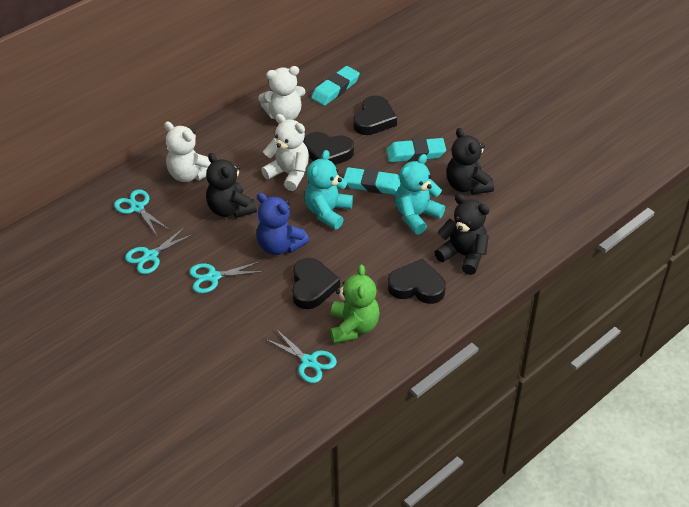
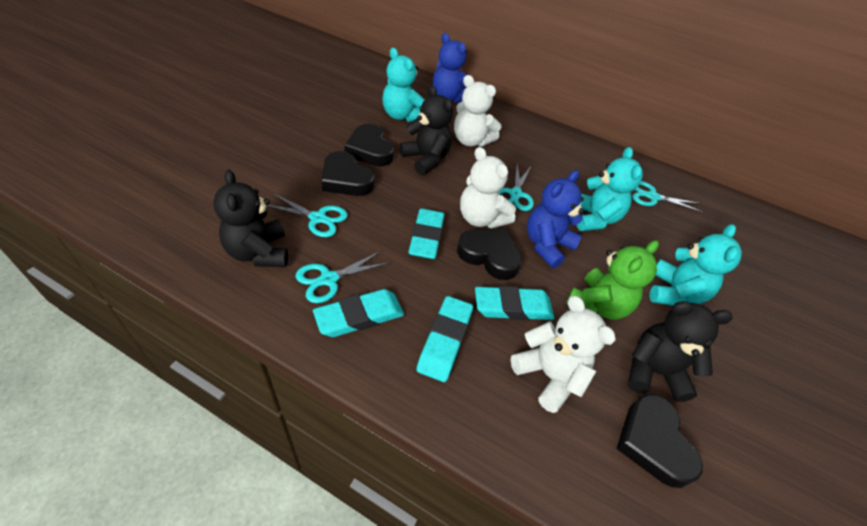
blue teddy bear: 1 -> 2
turquoise eraser: 3 -> 4
turquoise teddy bear: 2 -> 3

